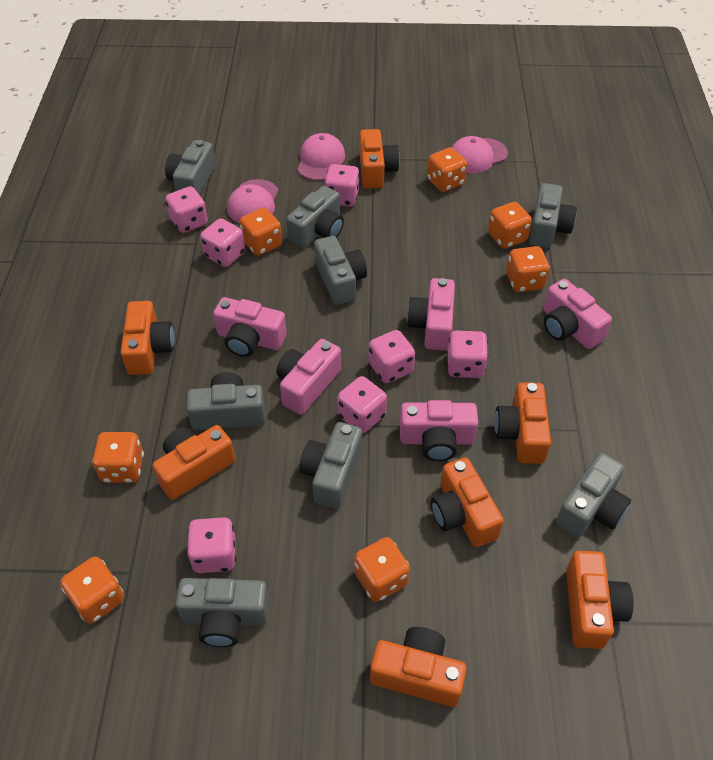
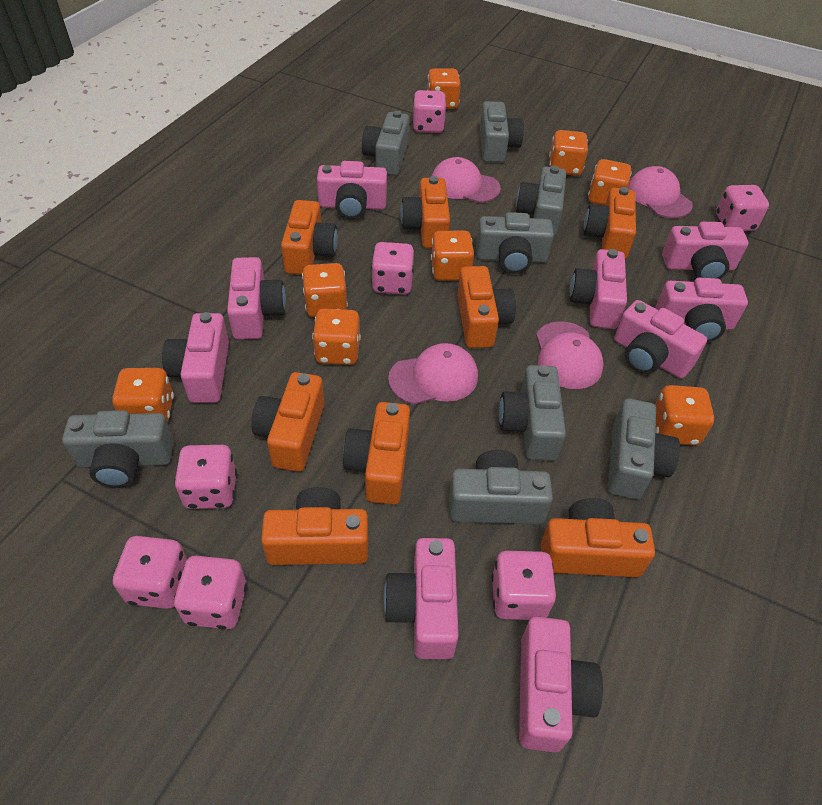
orange camera: 7 -> 8
orange dice: 7 -> 8
pink camera: 5 -> 9
pink cap: 3 -> 4

